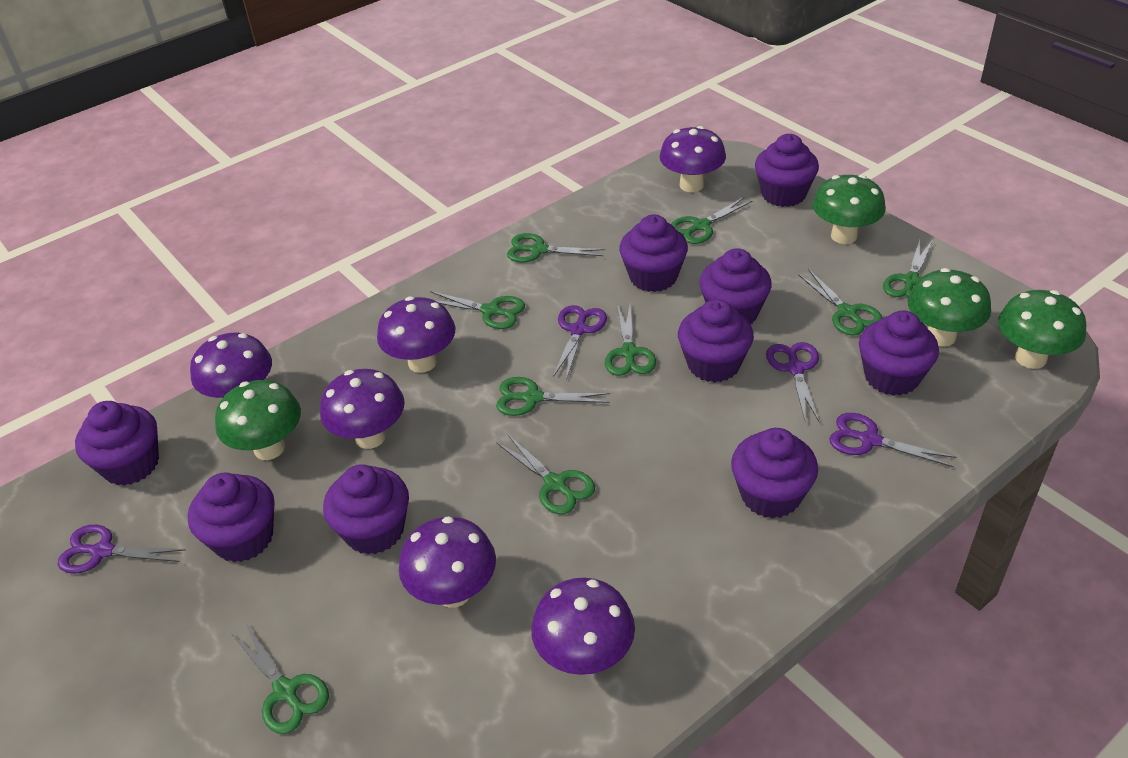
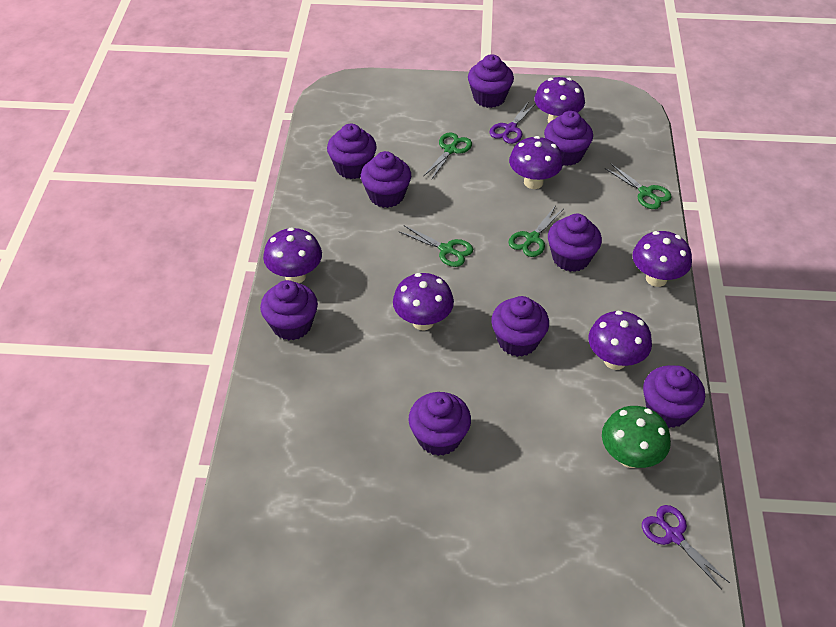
green mushroom: 4 -> 1
green scissors: 9 -> 4
purple scissors: 4 -> 2

